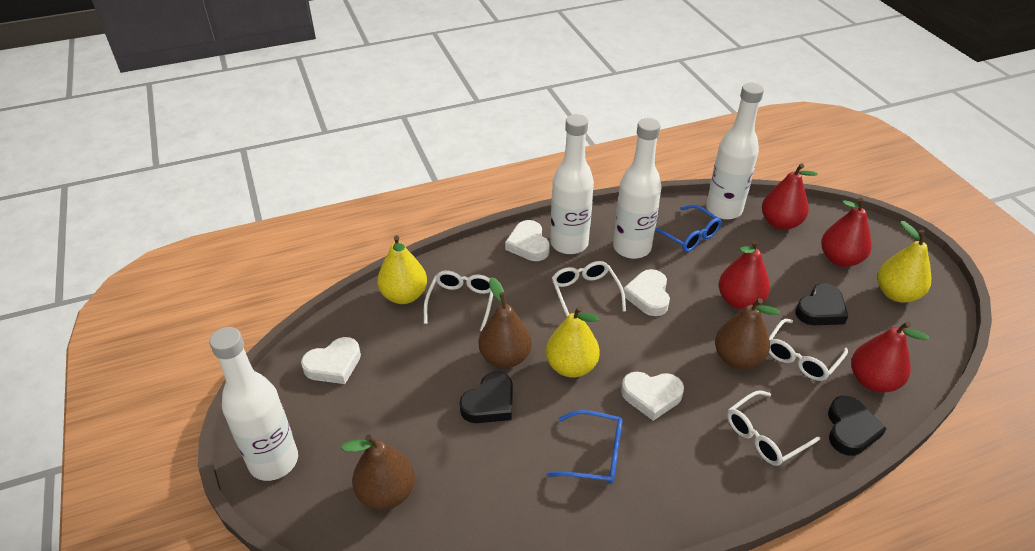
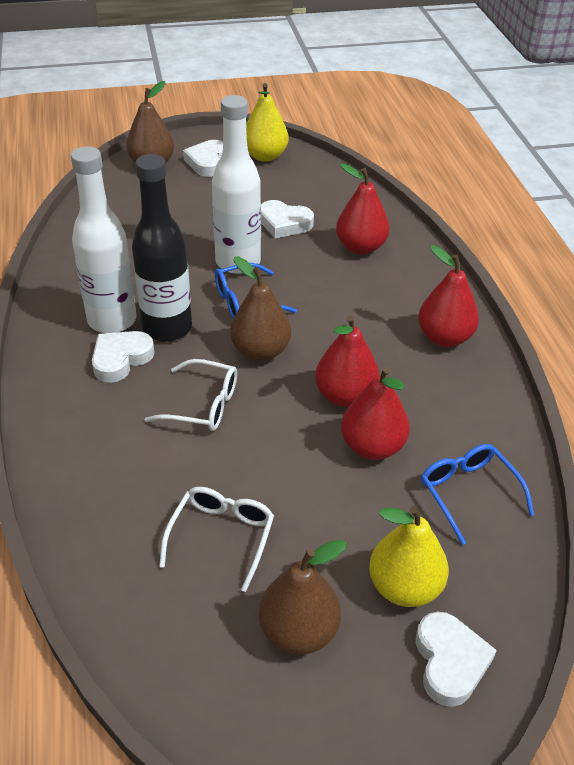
black bottle: 0 -> 1
black heart: 3 -> 0
white bottle: 4 -> 2
white glasses: 4 -> 2
yellow pear: 3 -> 2

